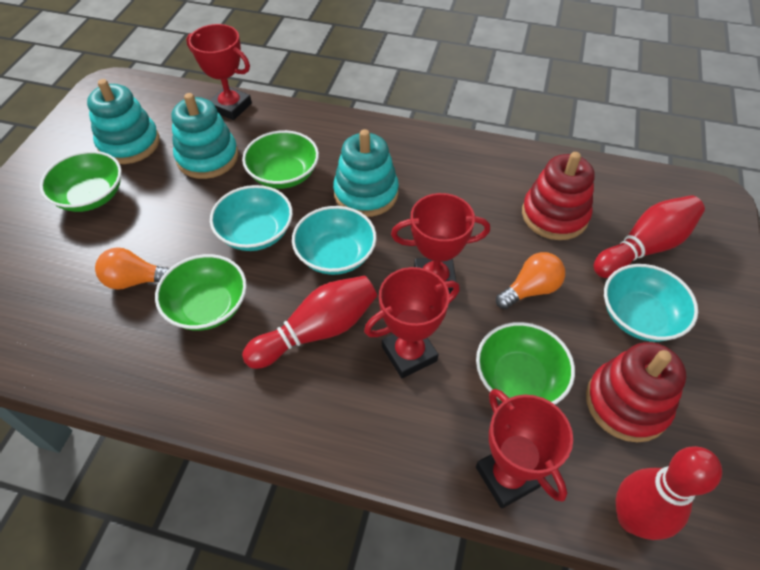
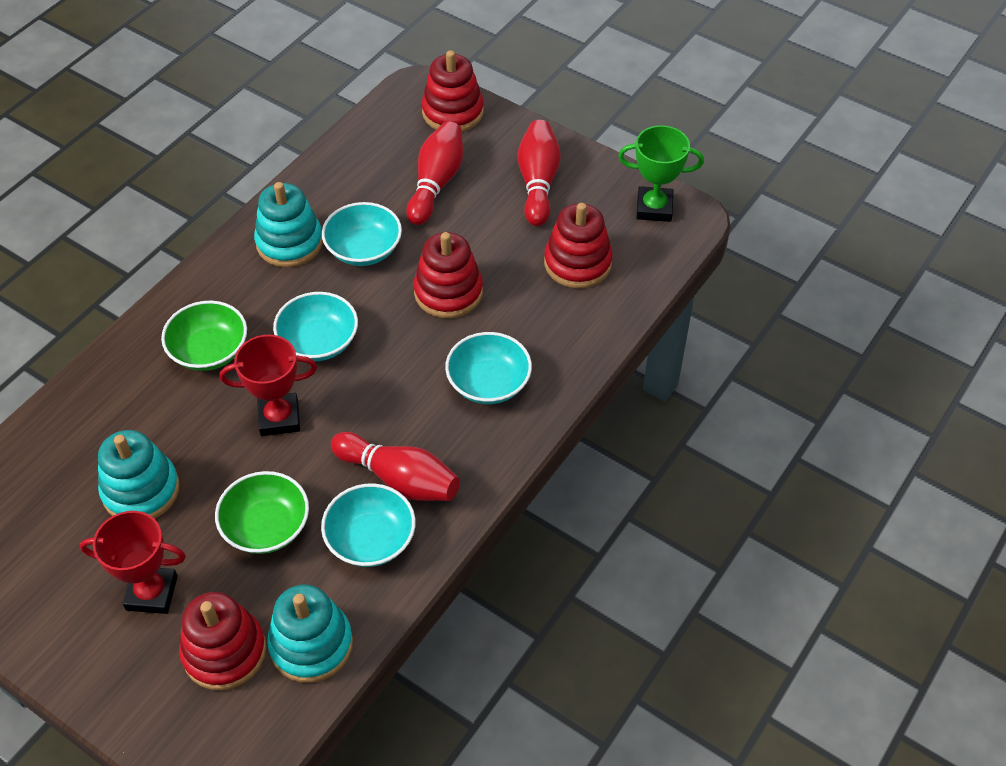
green bowl: 4 -> 2
green trophy: 0 -> 1
orange light bulb: 2 -> 0
red stacking toy: 2 -> 4
red trophy: 4 -> 2
turquoise bowl: 3 -> 4

